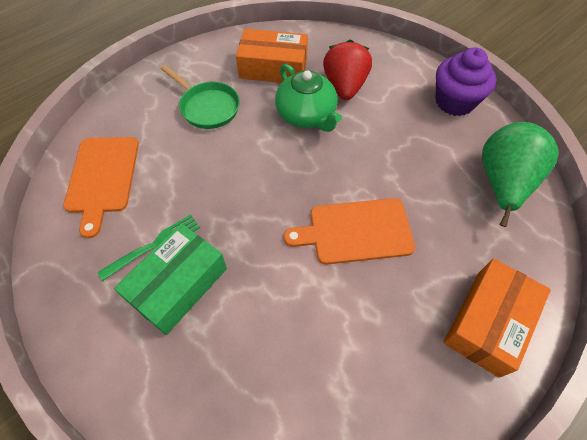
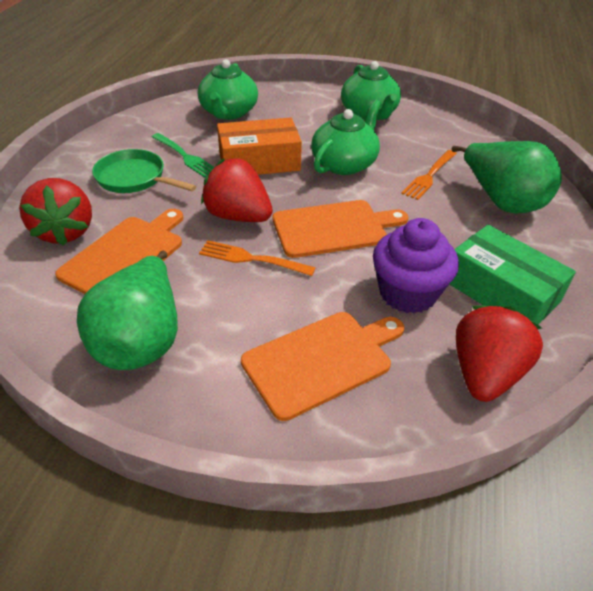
green pear: 1 -> 2
green teapot: 1 -> 3
orange box: 2 -> 1
orange cutting board: 2 -> 3
orange fork: 0 -> 2
red strawberry: 1 -> 3

